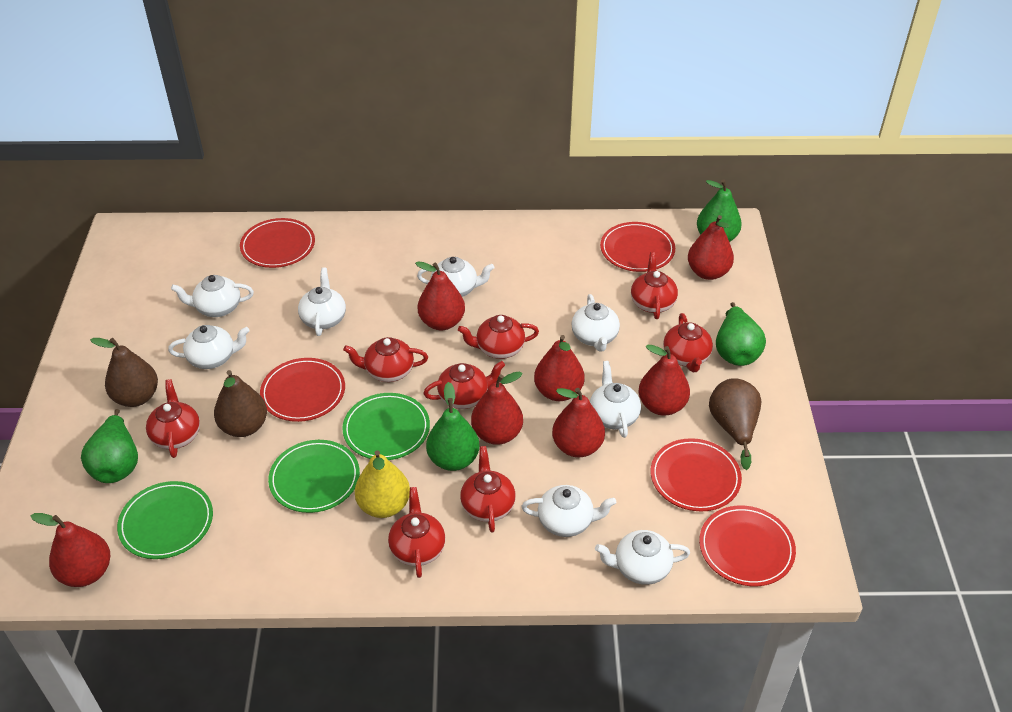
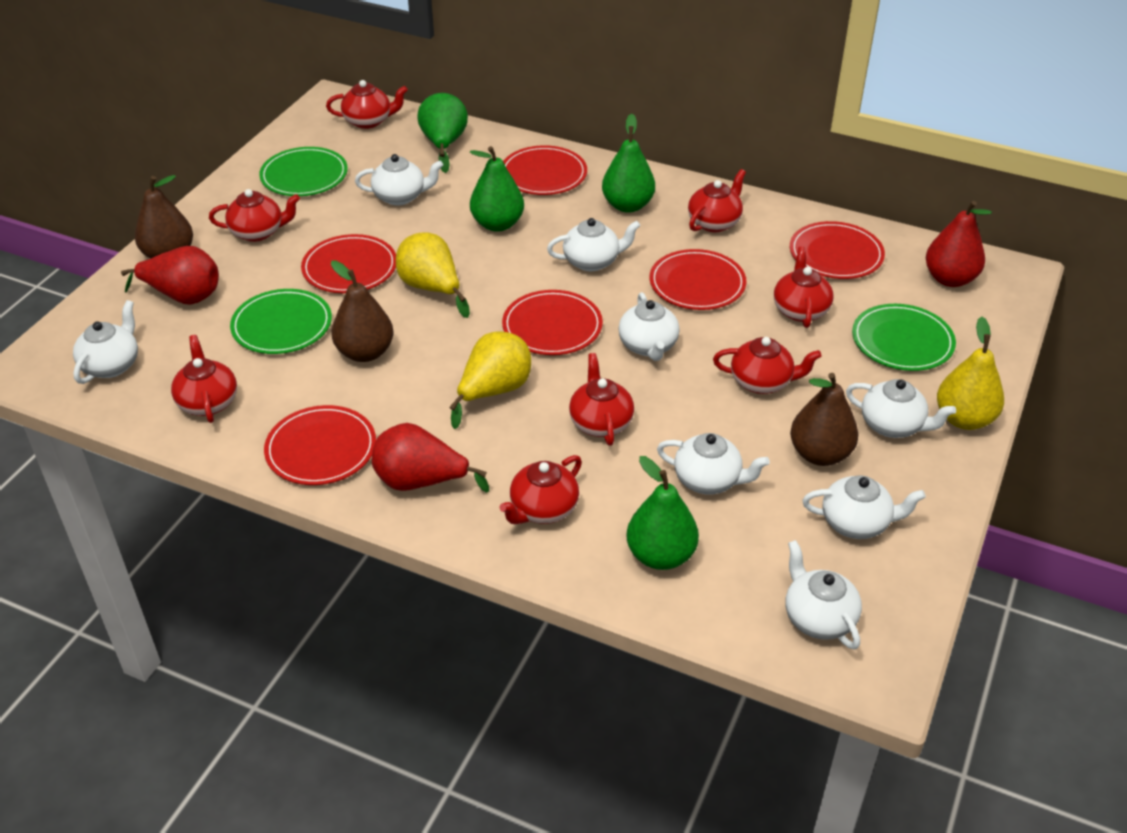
red pear: 7 -> 3
red plate: 5 -> 6
yellow pear: 1 -> 3

